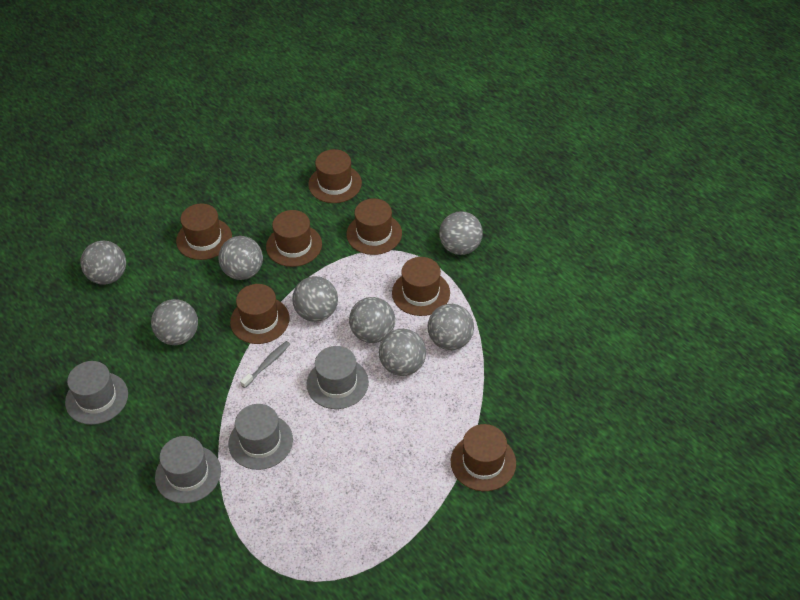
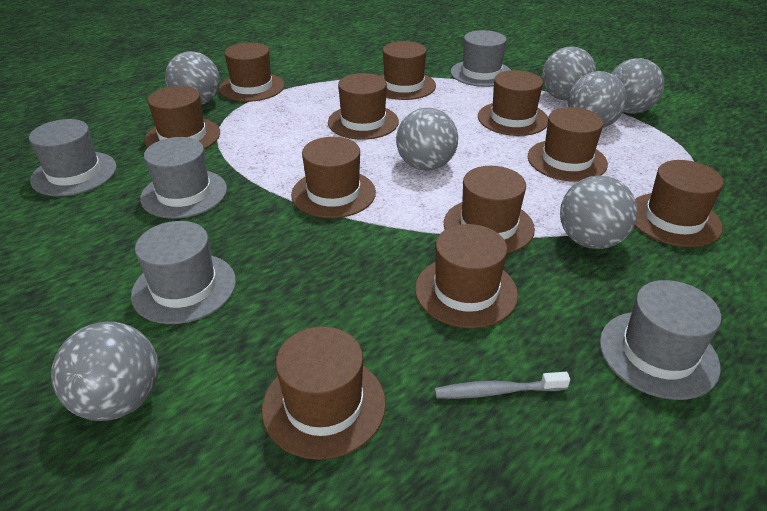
brown hat: 7 -> 11
grey ball: 8 -> 7
grey hat: 4 -> 5

